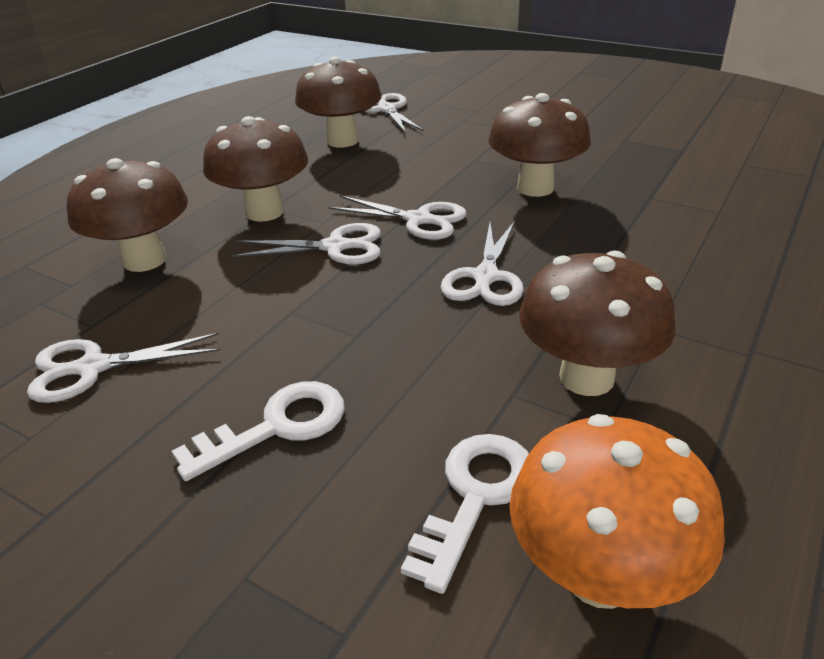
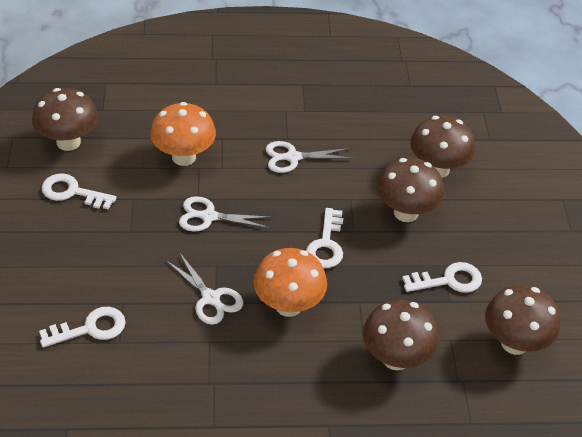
orange mushroom: 1 -> 2
white key: 2 -> 4
white scissors: 5 -> 3

